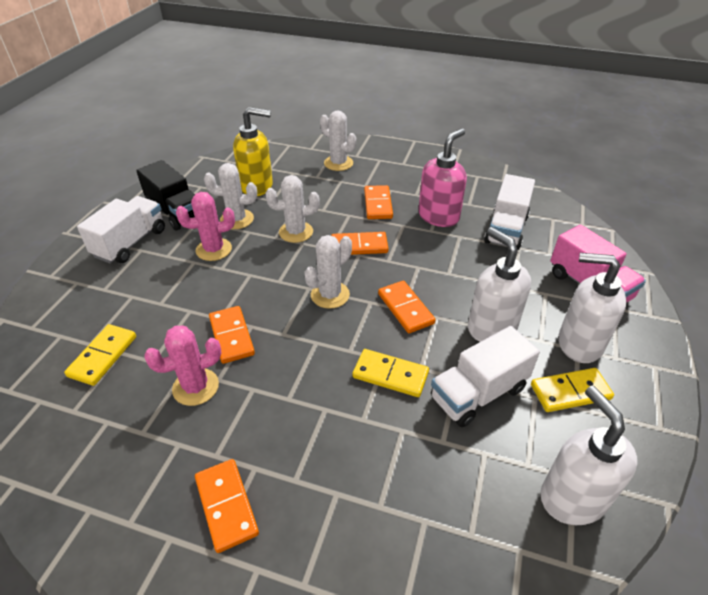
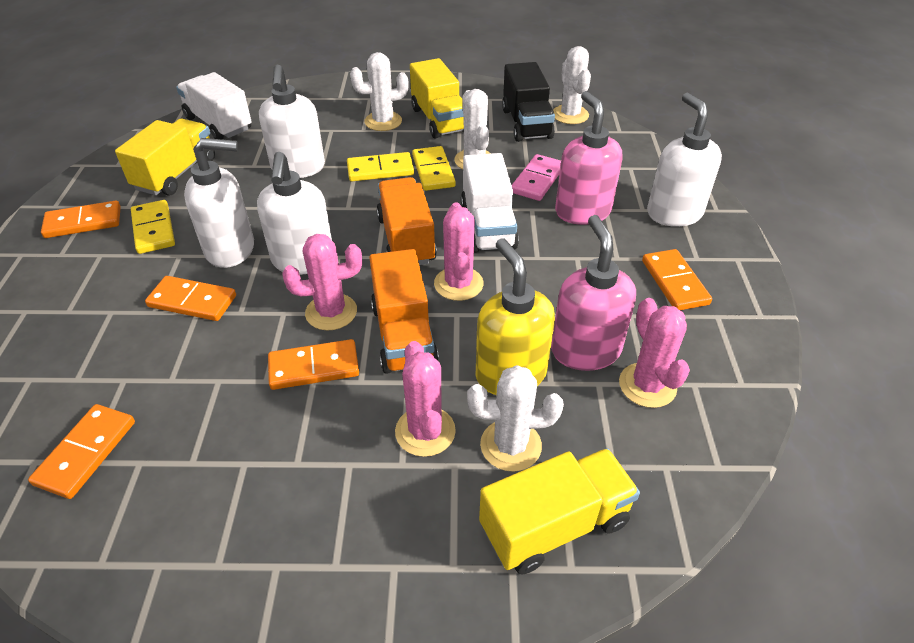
orange truck: 0 -> 2
pink cactus: 2 -> 4
pink domino: 0 -> 1
pink soap dispenser: 1 -> 2
pink truck: 1 -> 0
white soap dispenser: 3 -> 4
white truck: 3 -> 2
yellow truck: 0 -> 3

